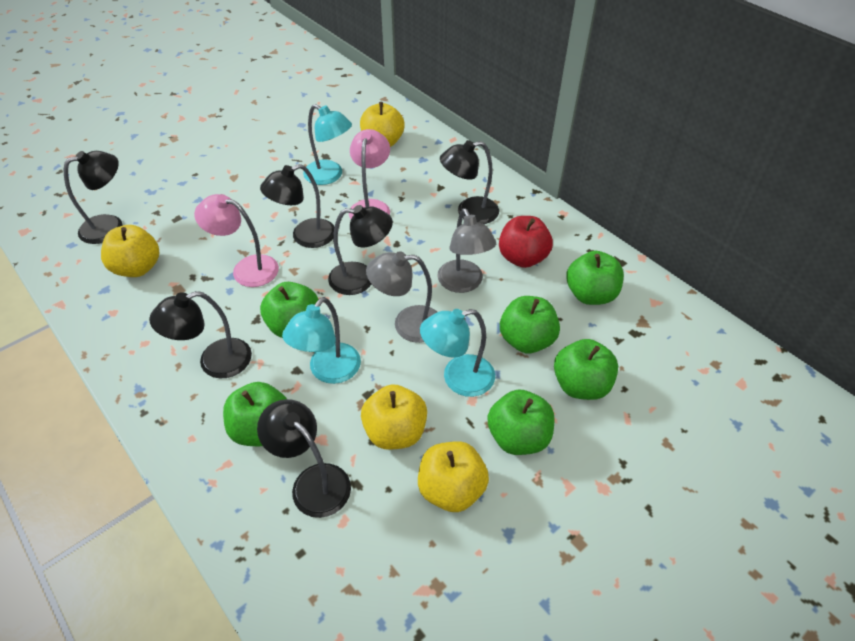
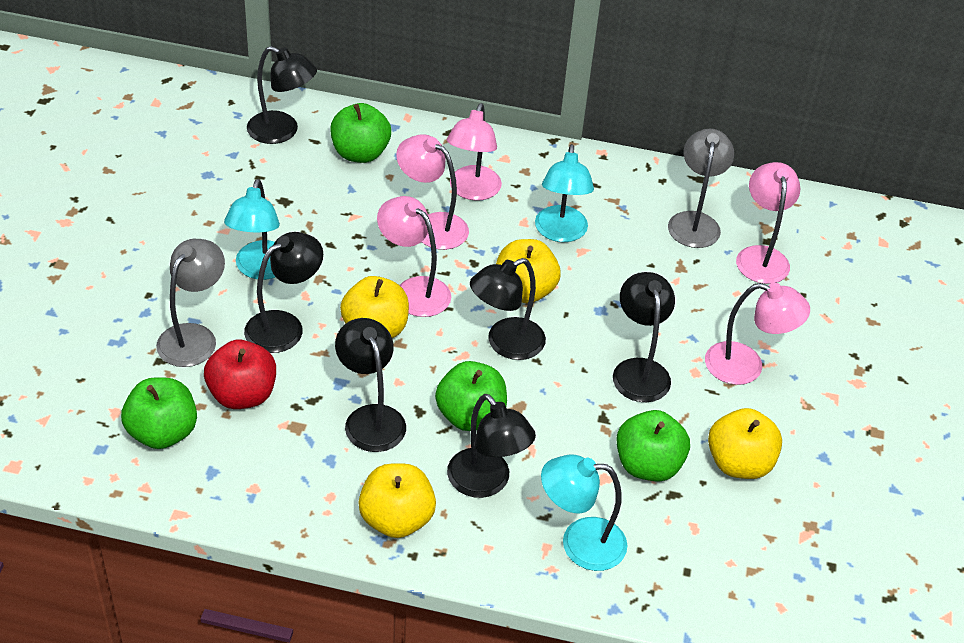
green apple: 6 -> 4
pink lamp: 2 -> 5

